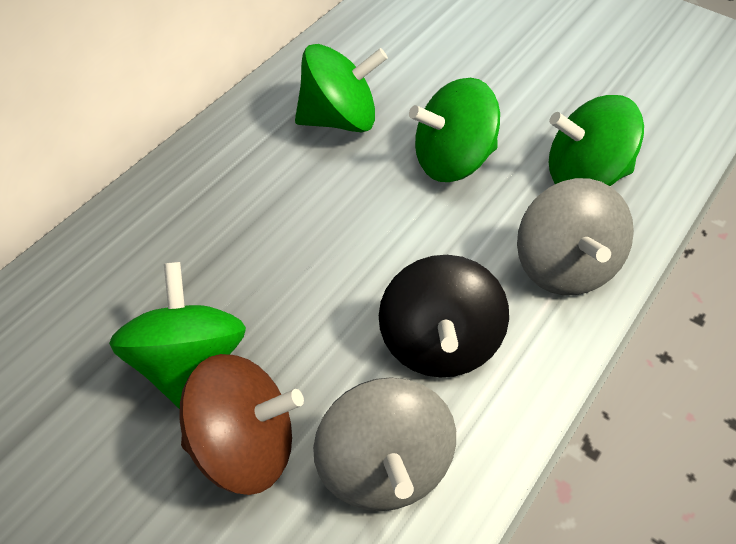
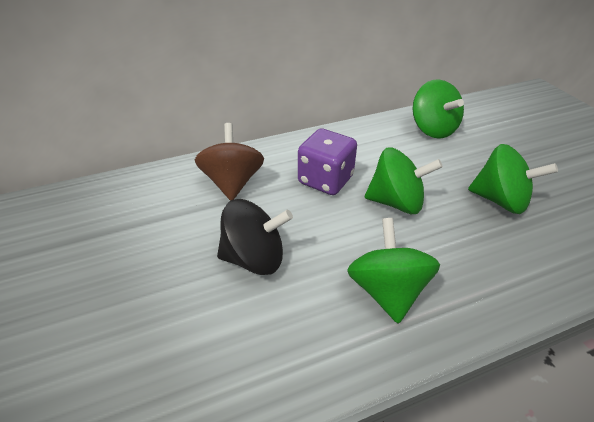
grey spinning top: 2 -> 0
purple dice: 0 -> 1

